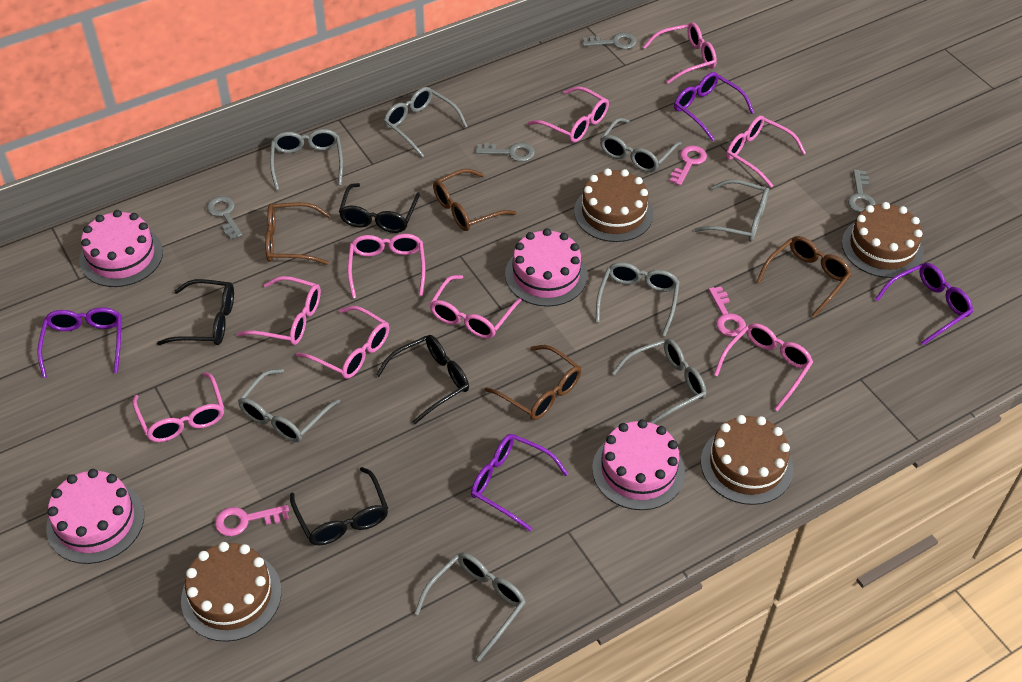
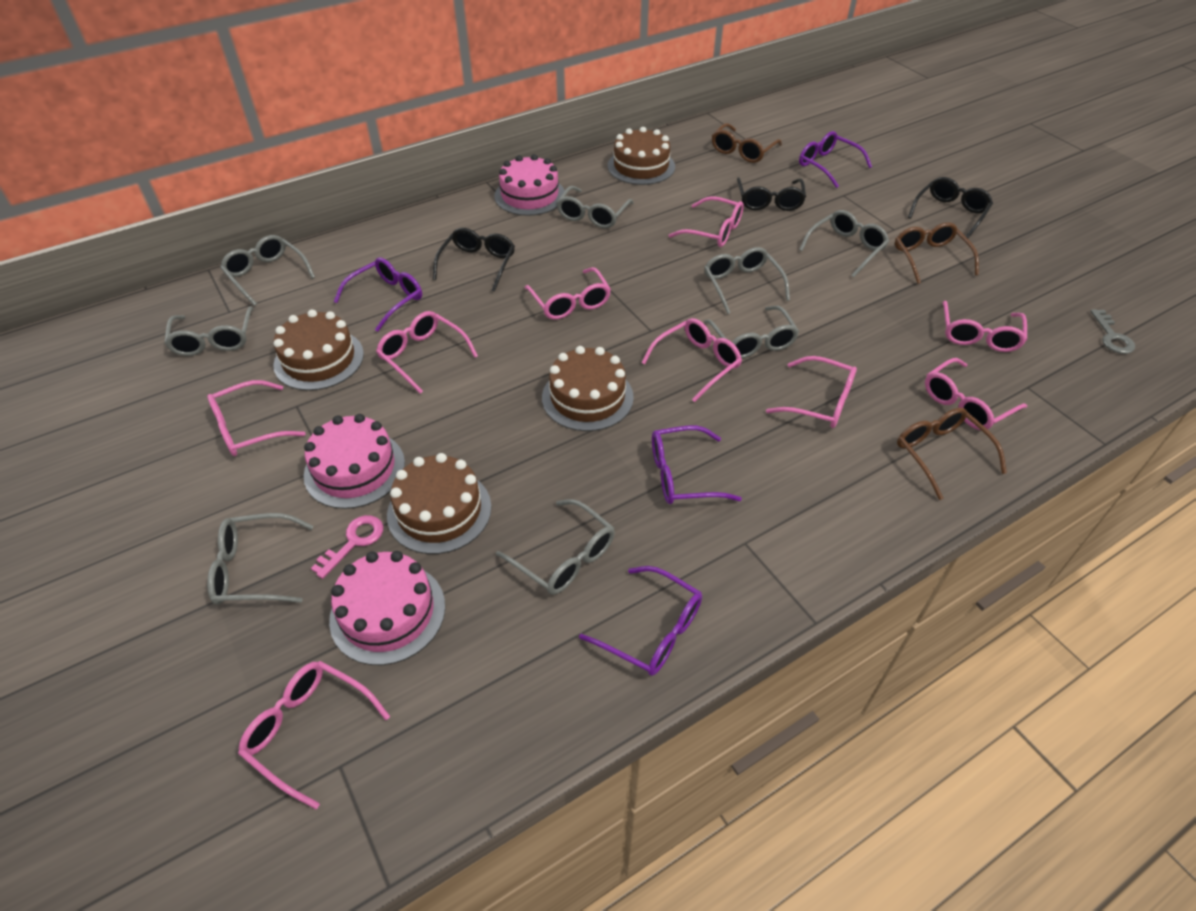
black glasses: 4 -> 3
brown glasses: 4 -> 3
grey key: 4 -> 1
pink cake: 4 -> 3
pink key: 3 -> 1

